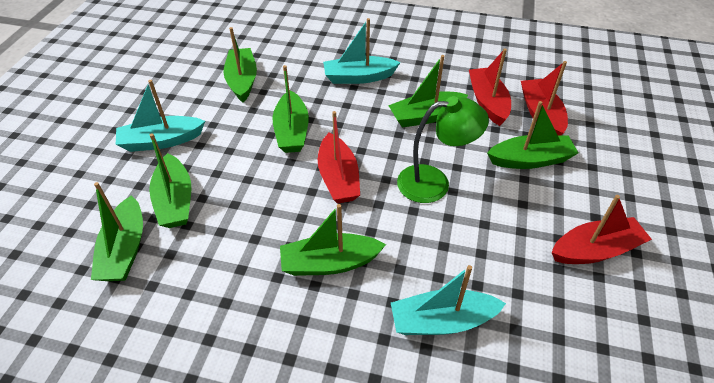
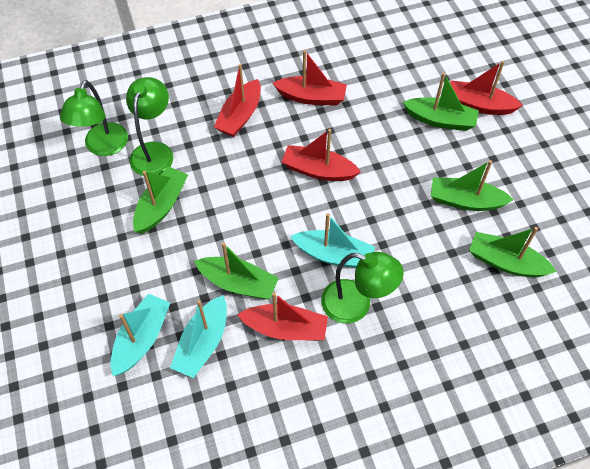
green boat: 7 -> 5
green lamp: 1 -> 3
red boat: 4 -> 5

